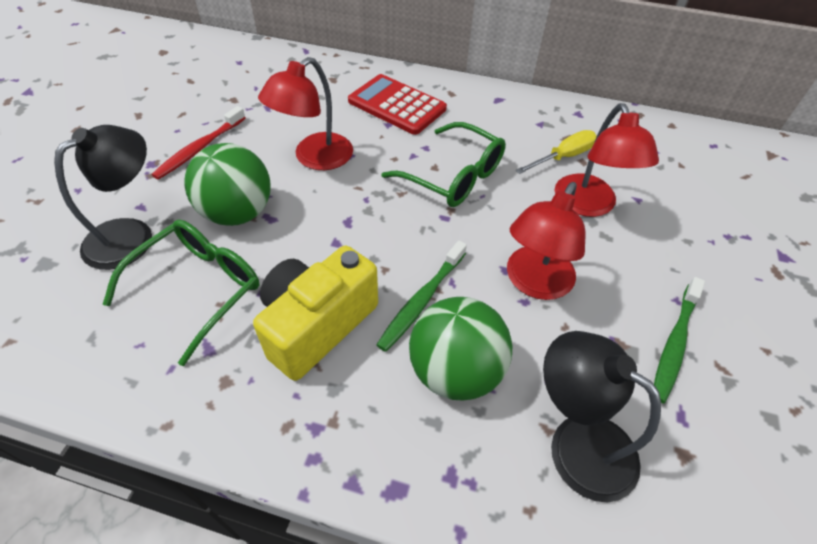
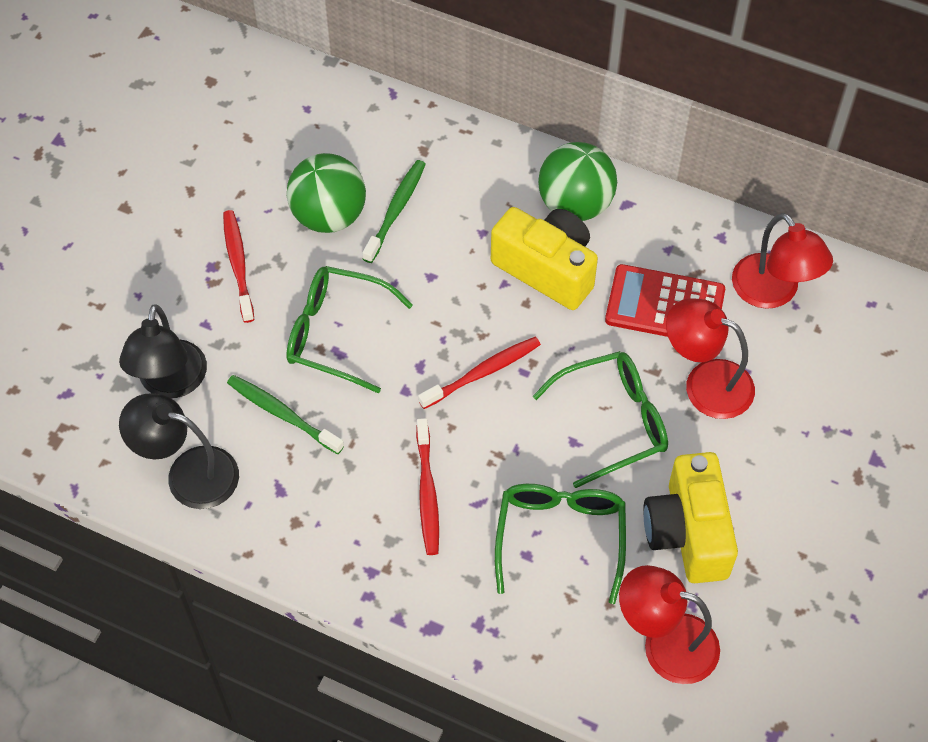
green glasses: 2 -> 3
red toothbrush: 1 -> 3
yellow camera: 1 -> 2
yellow screwdriver: 1 -> 0

